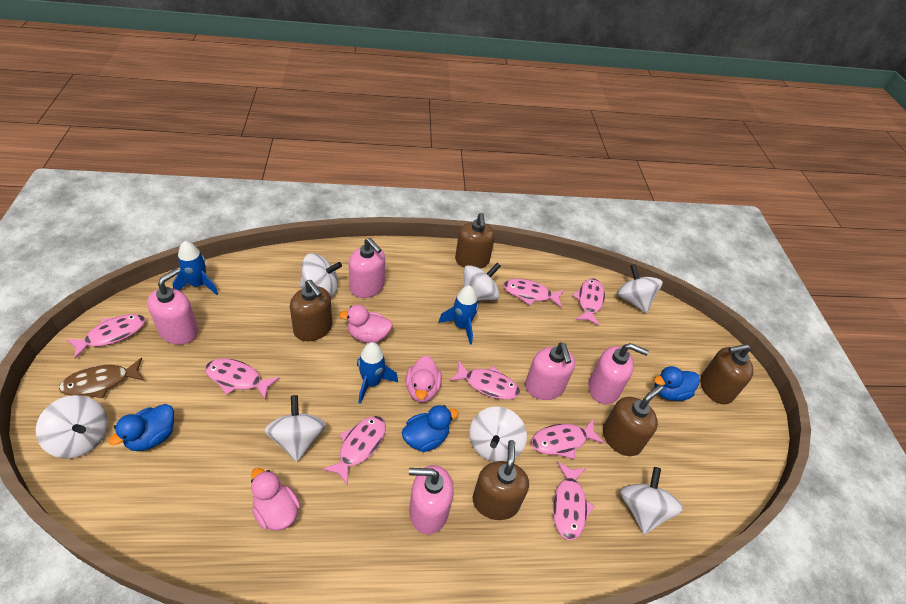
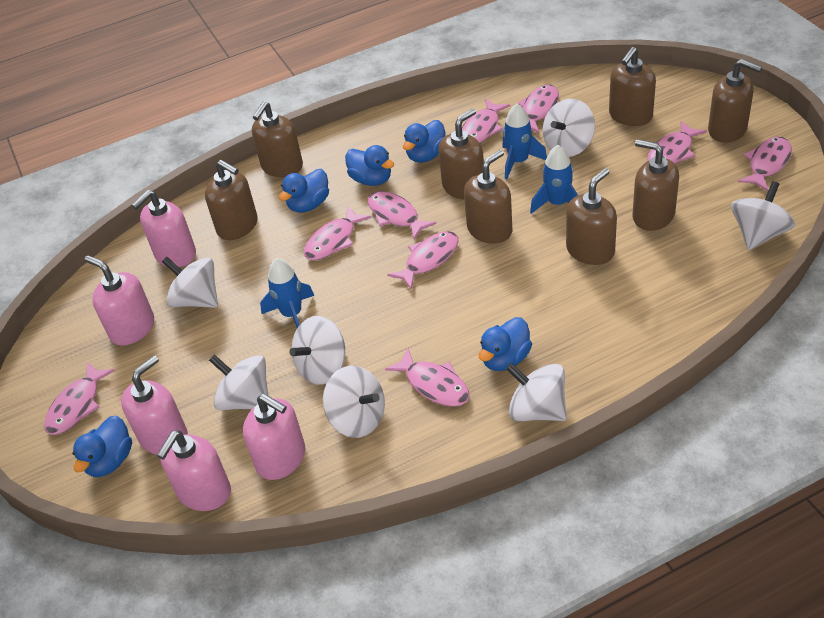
blue duck: 3 -> 5
brown fish: 1 -> 0
brown soap dispenser: 5 -> 8
pink duck: 3 -> 0
pink fish: 8 -> 9

